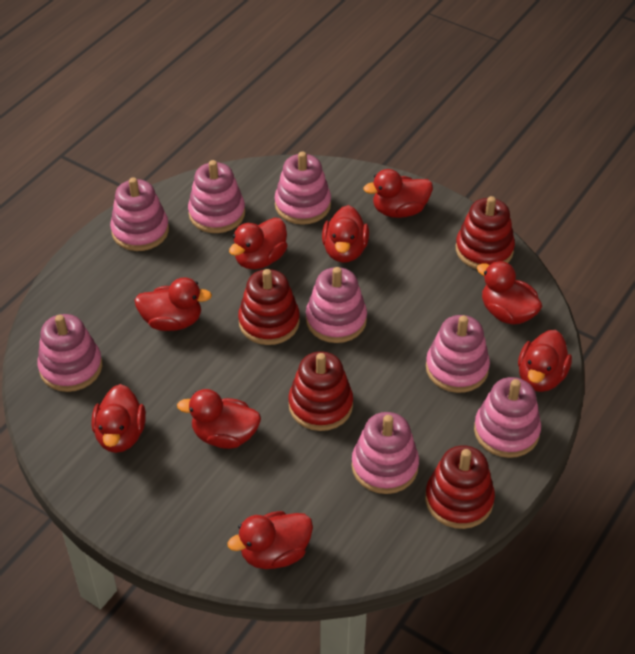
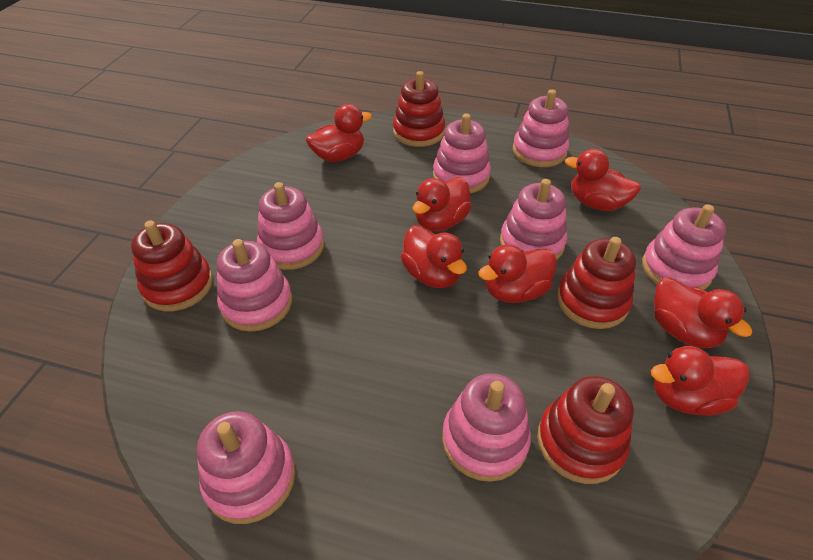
red duck: 9 -> 7

